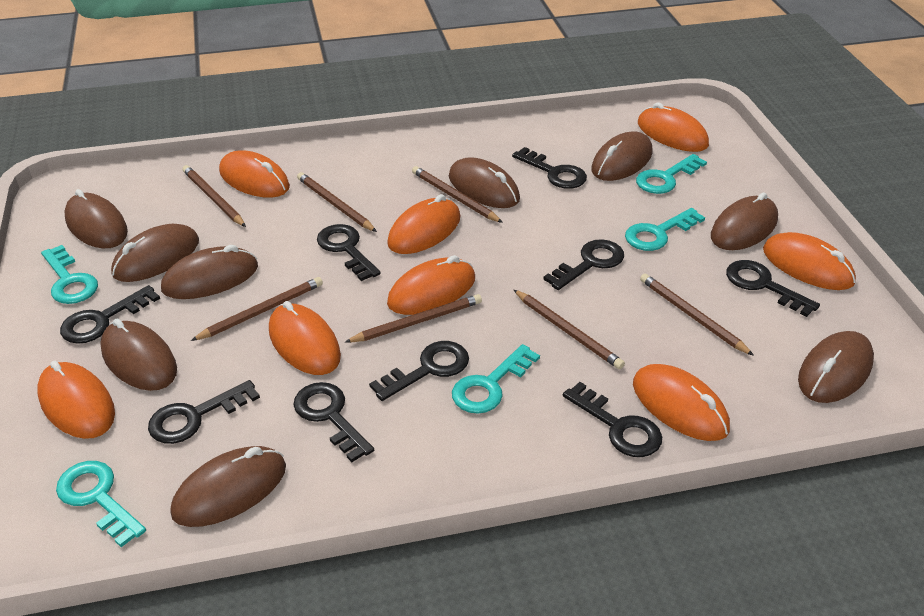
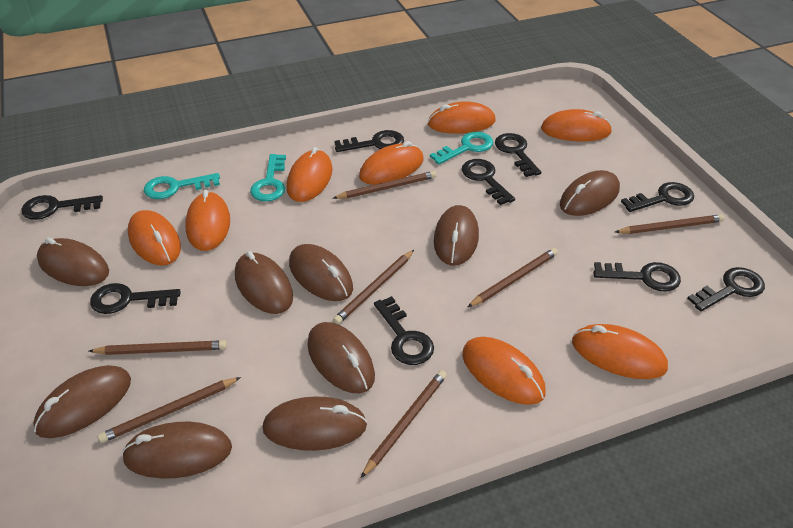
turquoise key: 5 -> 3

